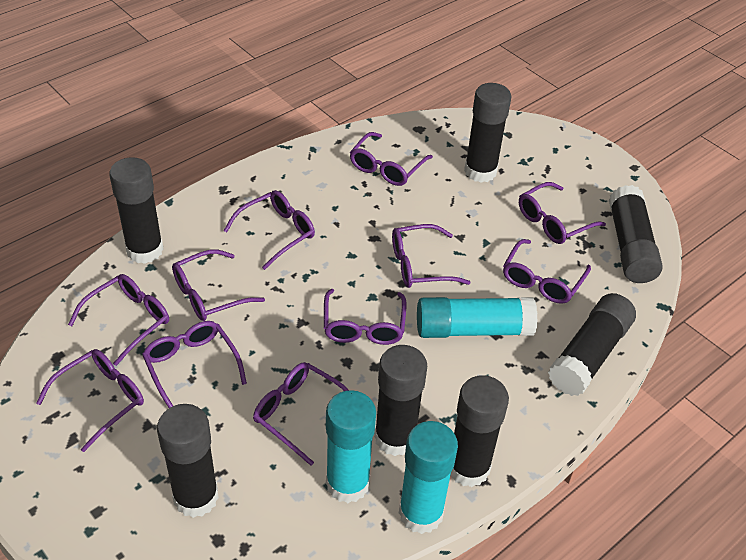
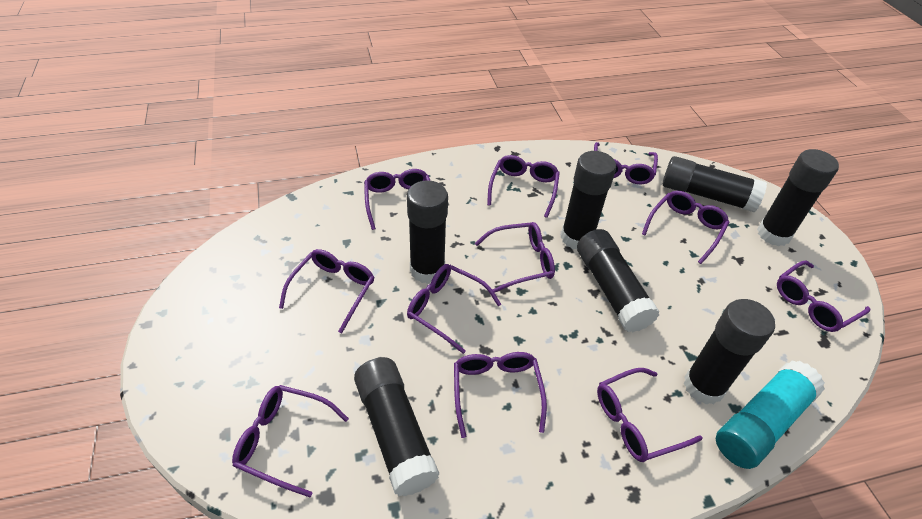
turquoise glue stick: 3 -> 1

